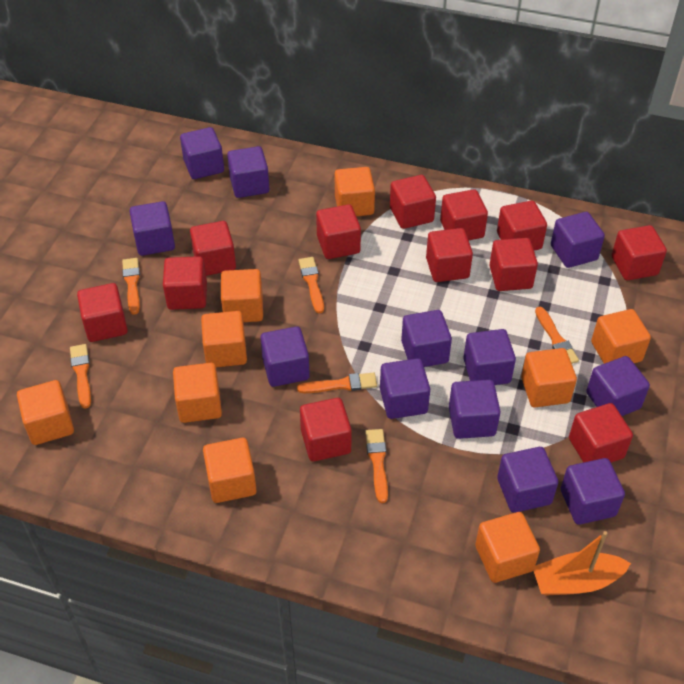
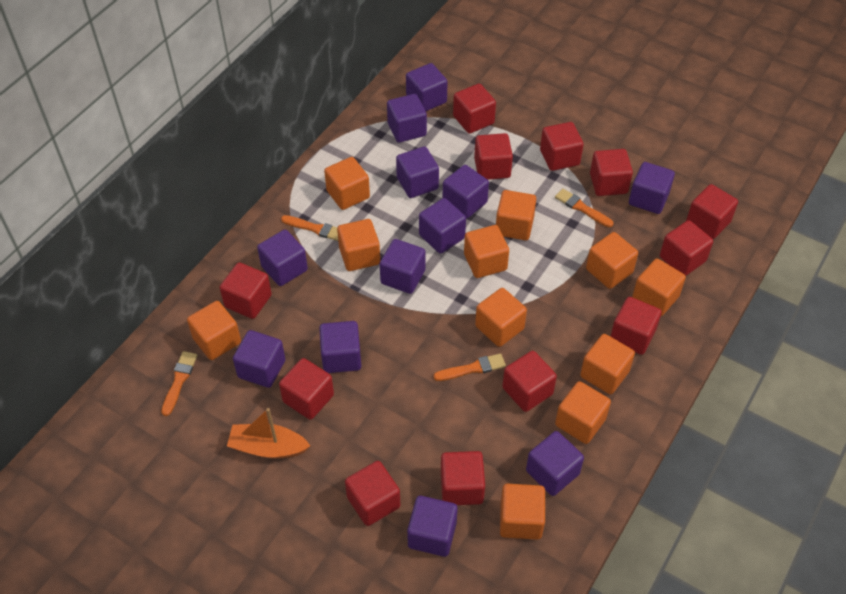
orange brush: 6 -> 4
orange cube: 9 -> 11

